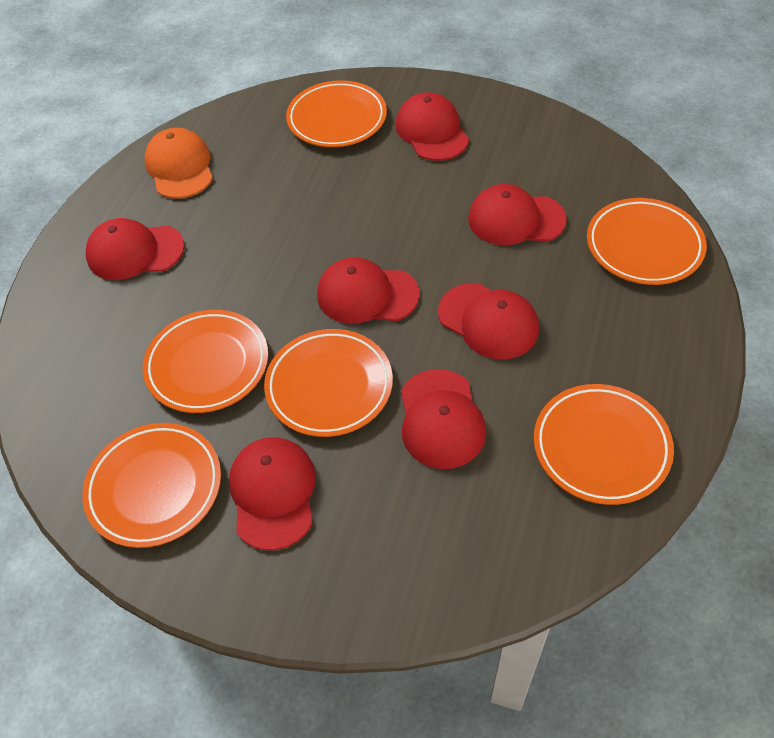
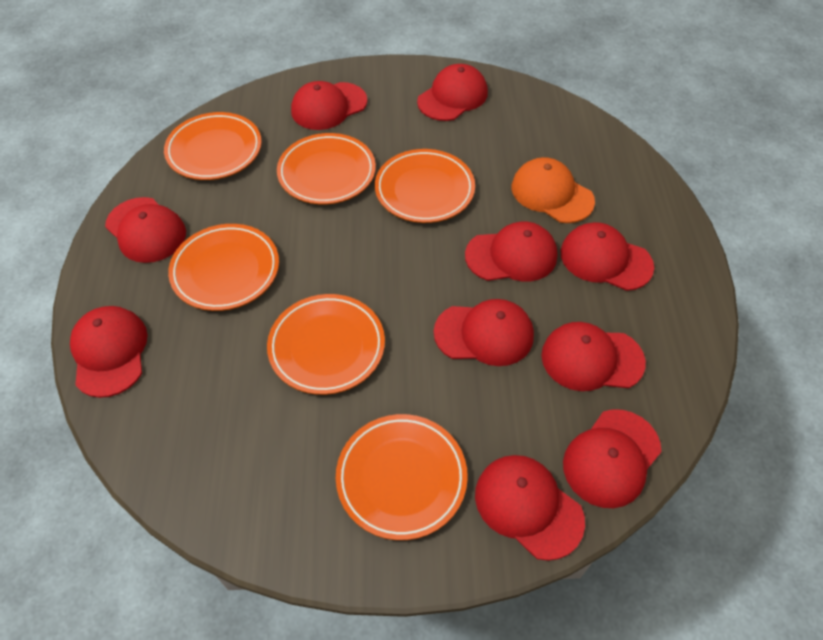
red cap: 7 -> 10

